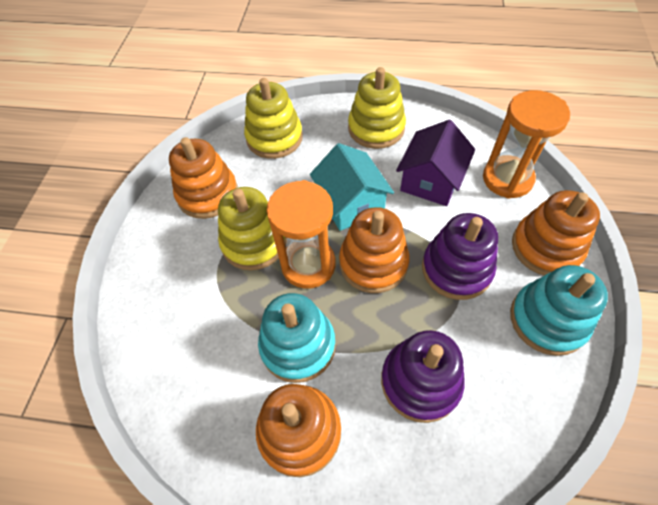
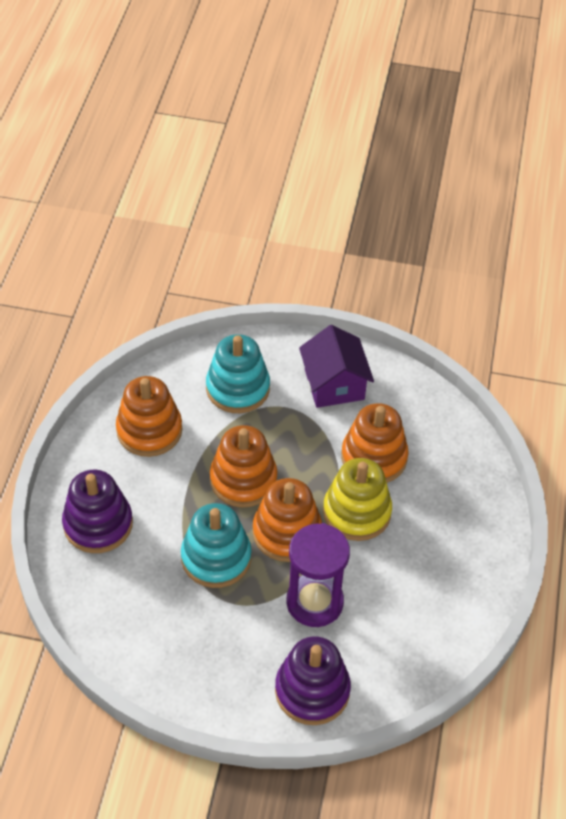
orange hourglass: 2 -> 0
purple hourglass: 0 -> 1
turquoise house: 1 -> 0
yellow stacking toy: 3 -> 1

